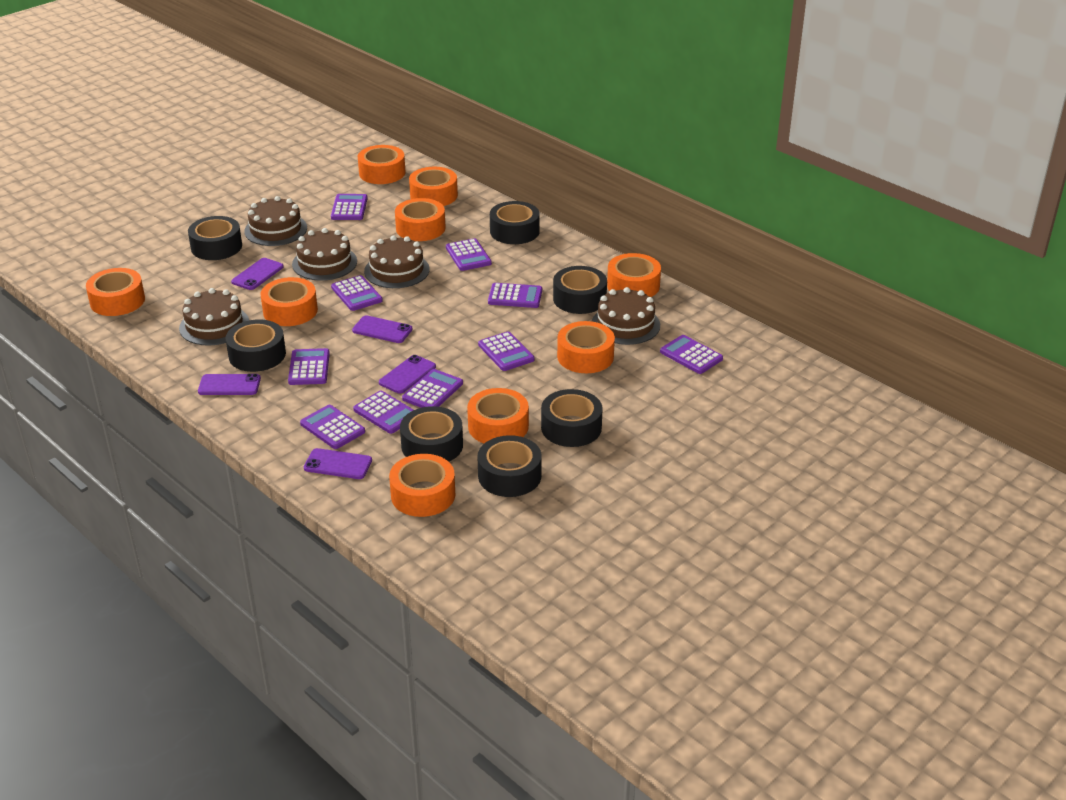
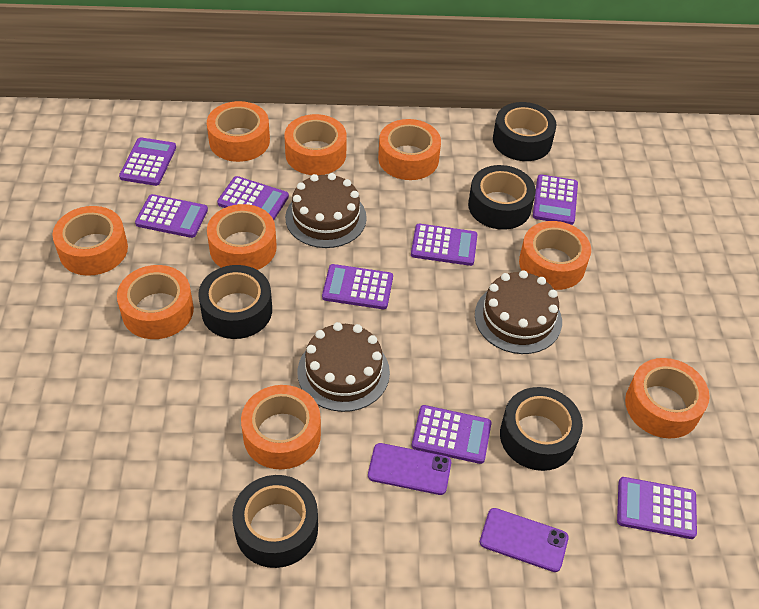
black tape: 7 -> 5
brown cake: 5 -> 3
purple calculator: 10 -> 8
purple phone: 5 -> 2

